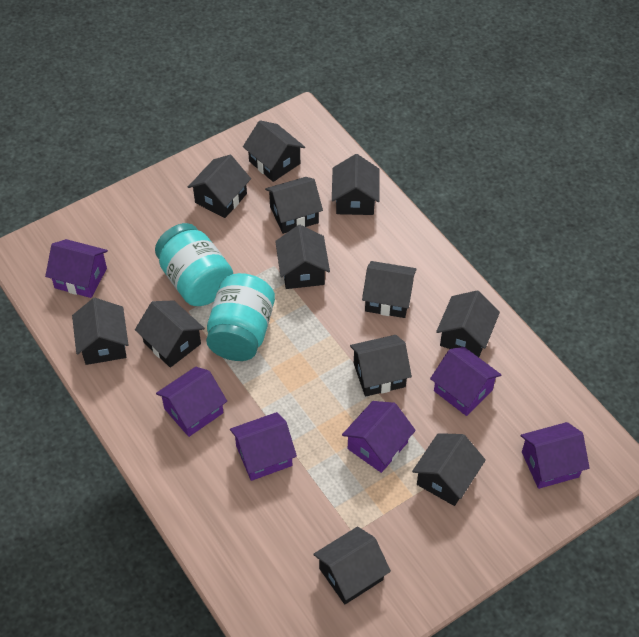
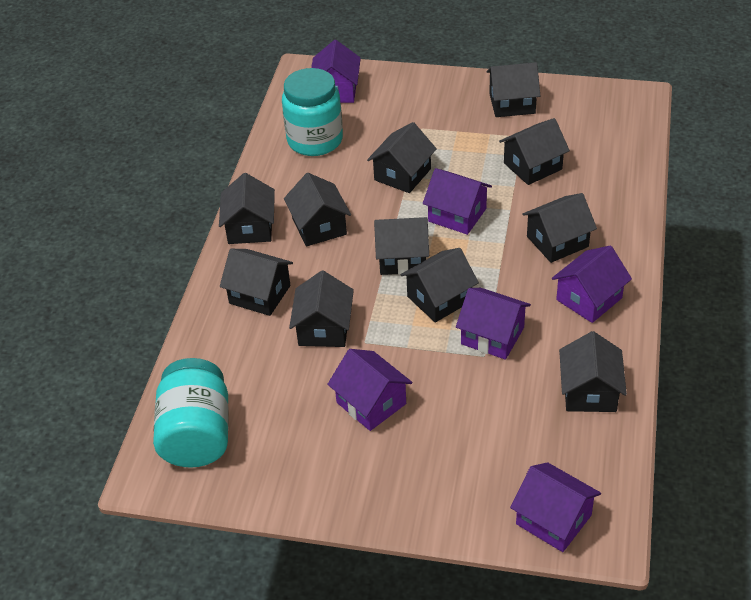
black house: 12 -> 11

